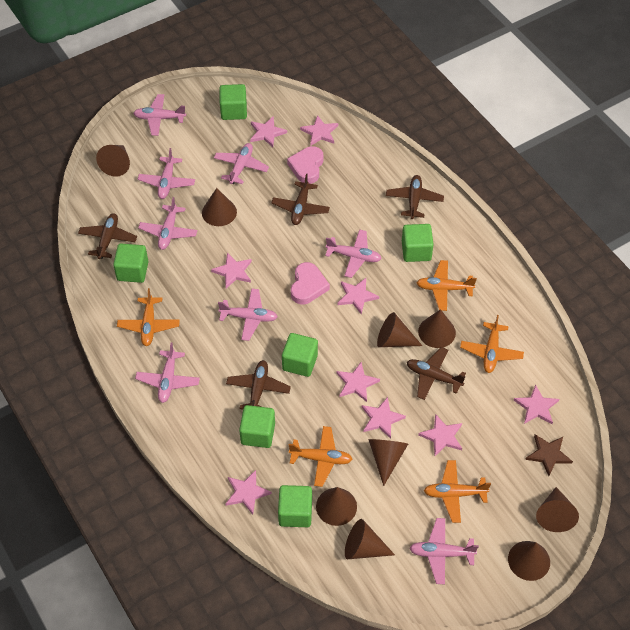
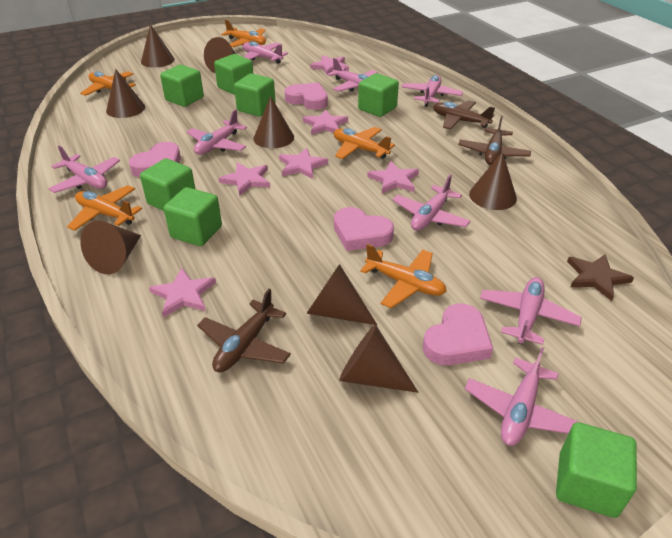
brown cone: 9 -> 8
brown plane: 5 -> 3
green cube: 6 -> 7
pink heart: 2 -> 4
pink star: 9 -> 6

